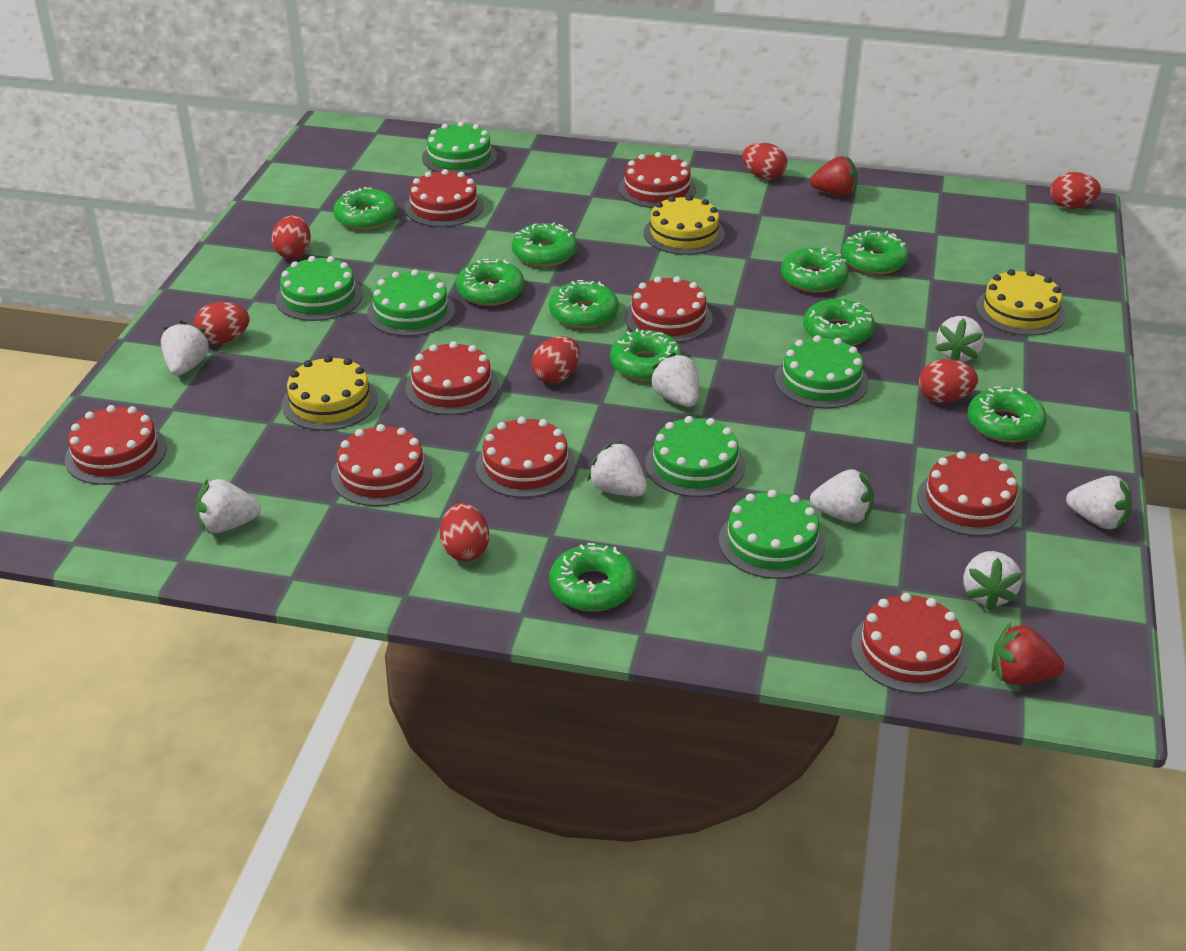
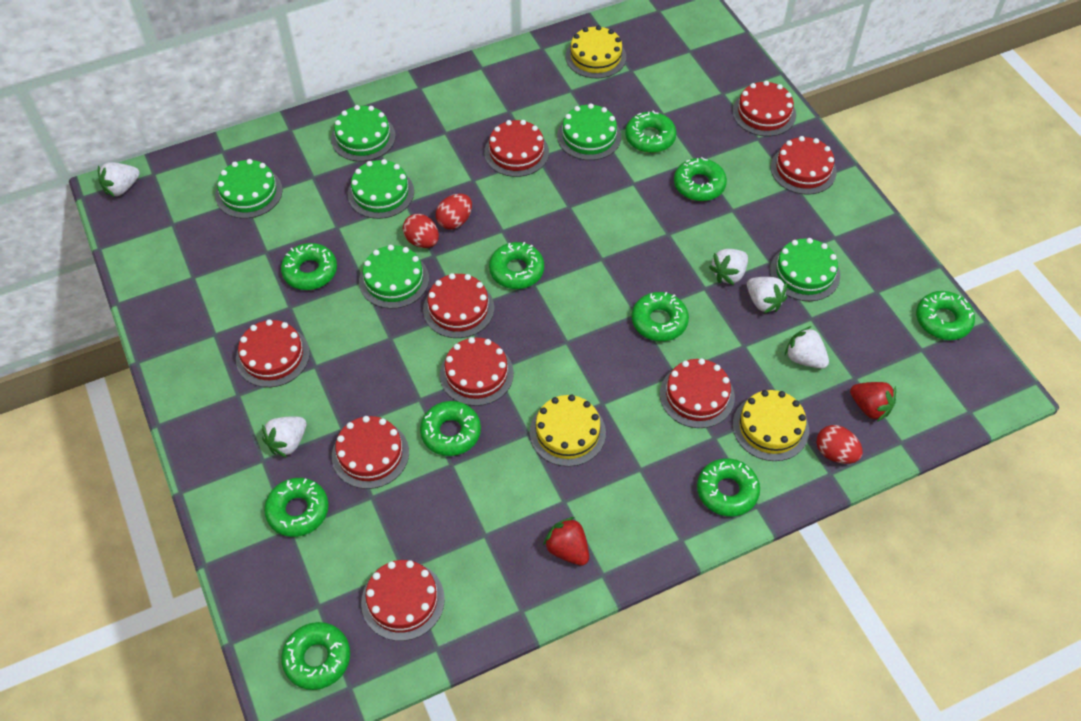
red egg: 7 -> 3
white strawberry: 8 -> 5

